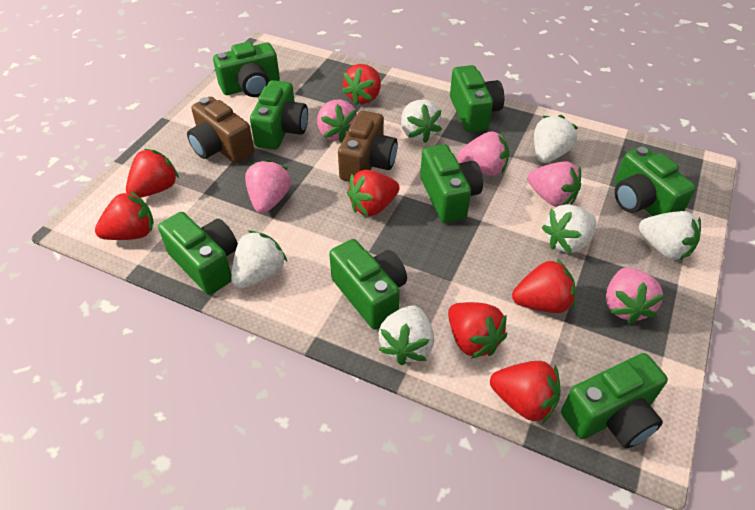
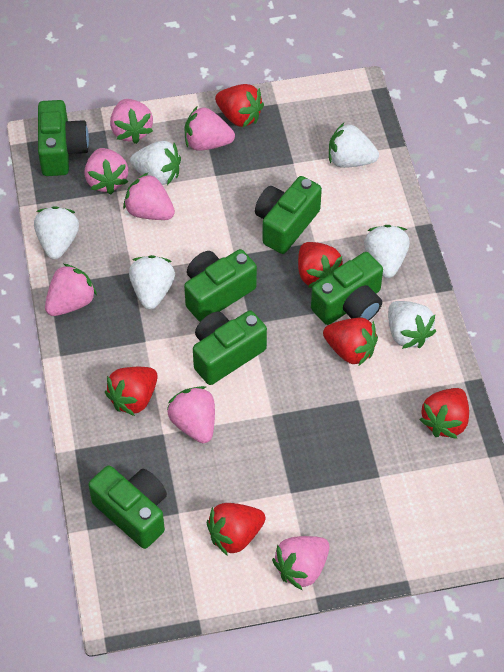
brown camera: 2 -> 0
green camera: 8 -> 6
pink strawberry: 5 -> 7
red strawberry: 7 -> 6

